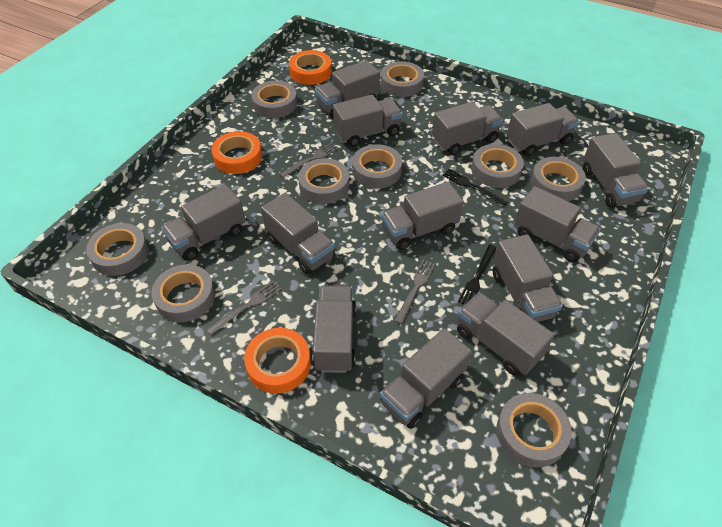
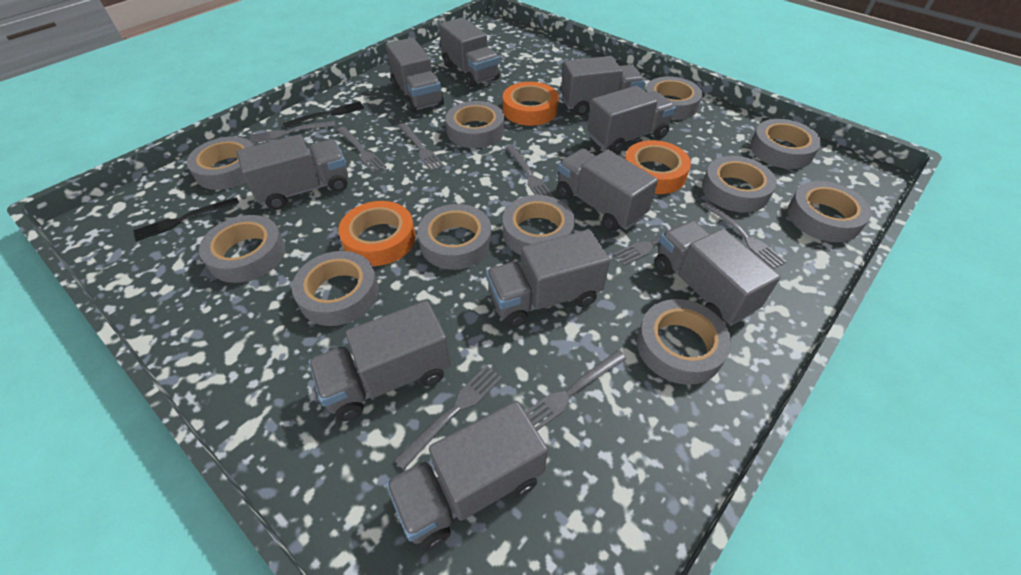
grey fork: 3 -> 8
grey tape: 9 -> 11
grey truck: 13 -> 10

